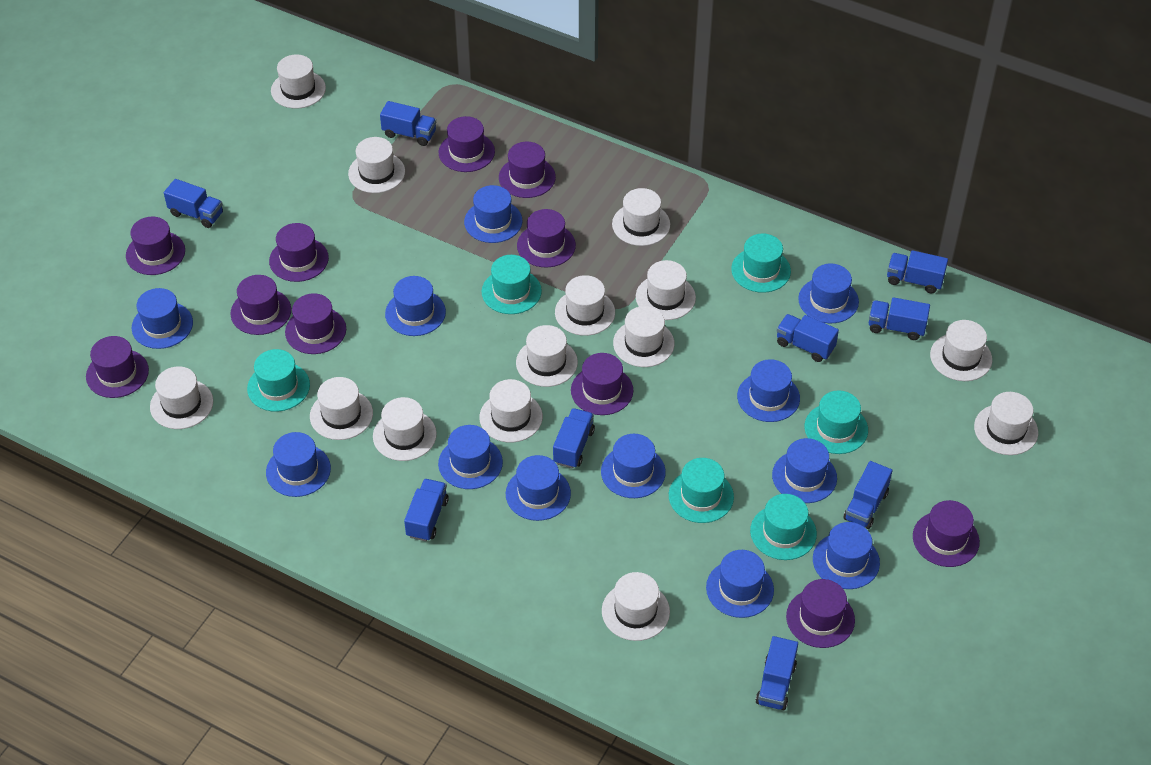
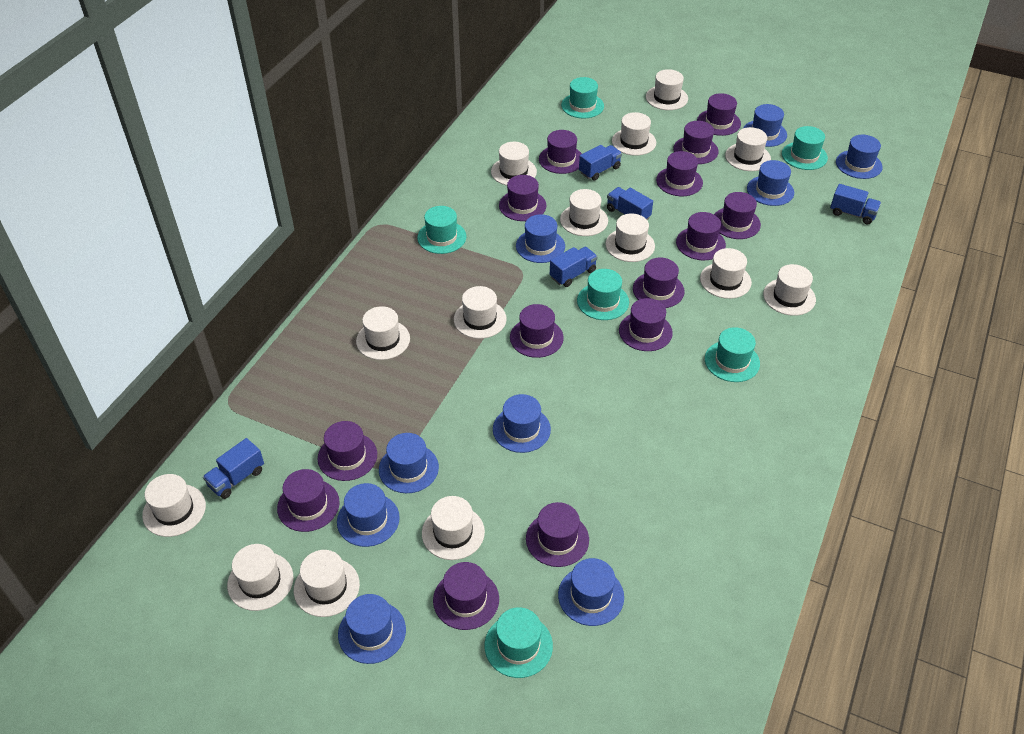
blue hat: 12 -> 9
blue truck: 9 -> 5
purple hat: 11 -> 14

